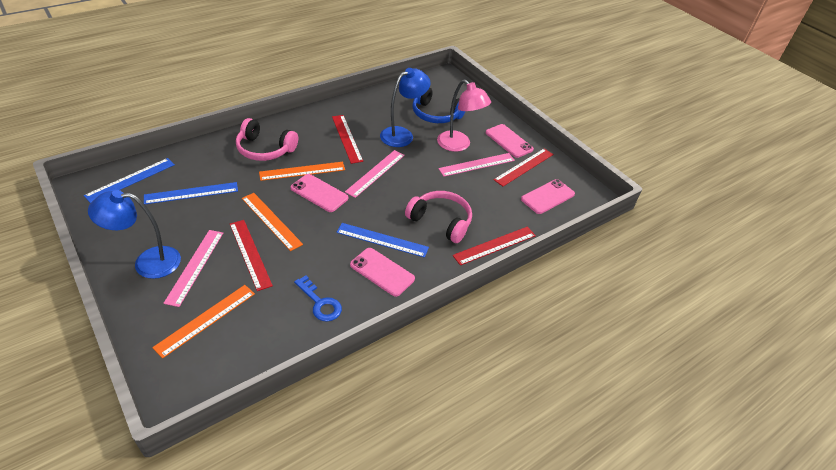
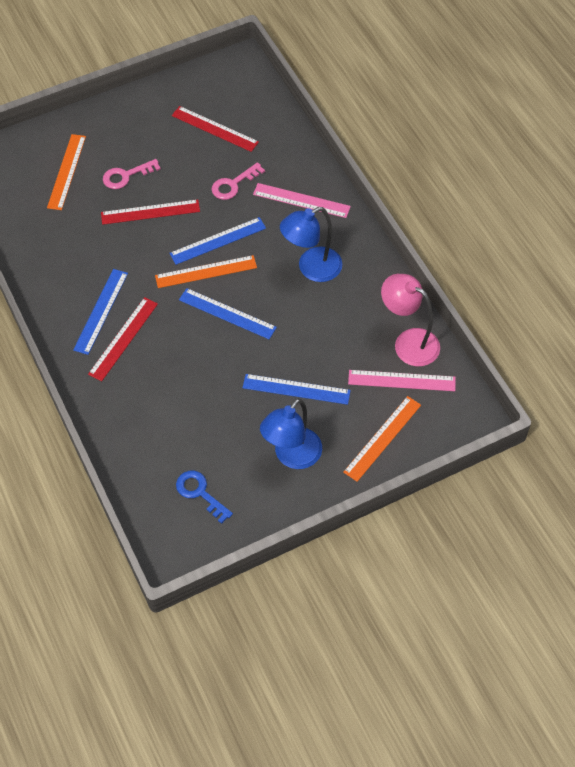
blue headphones: 1 -> 0
blue ruler: 3 -> 4
pink headphones: 2 -> 0
pink key: 0 -> 2
pink phone: 4 -> 0
pink ruler: 3 -> 2
red ruler: 4 -> 3

